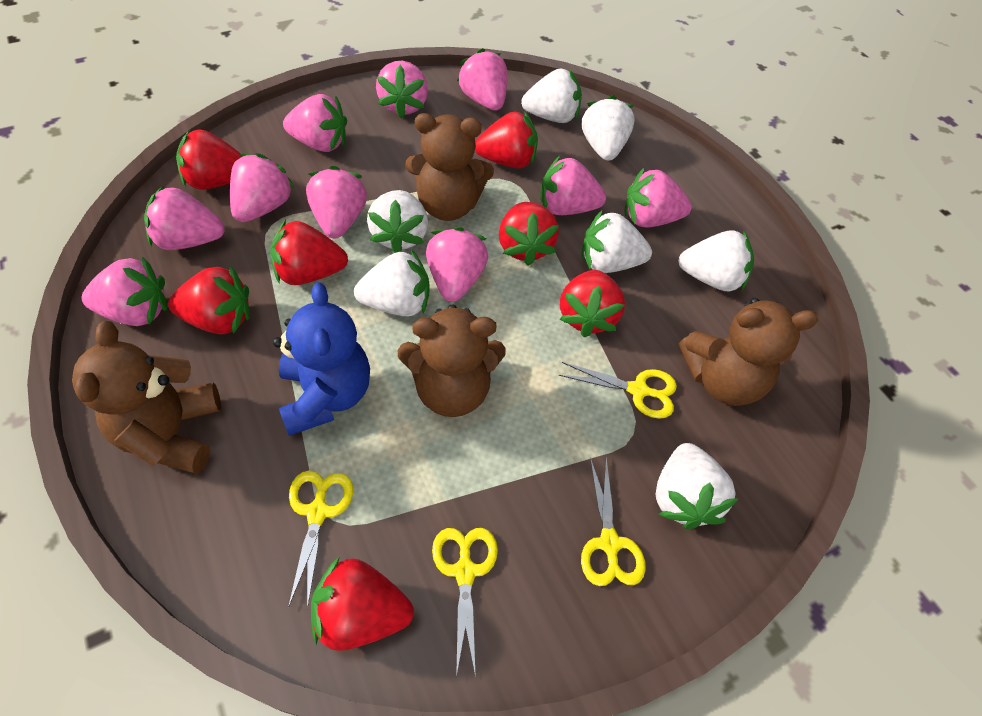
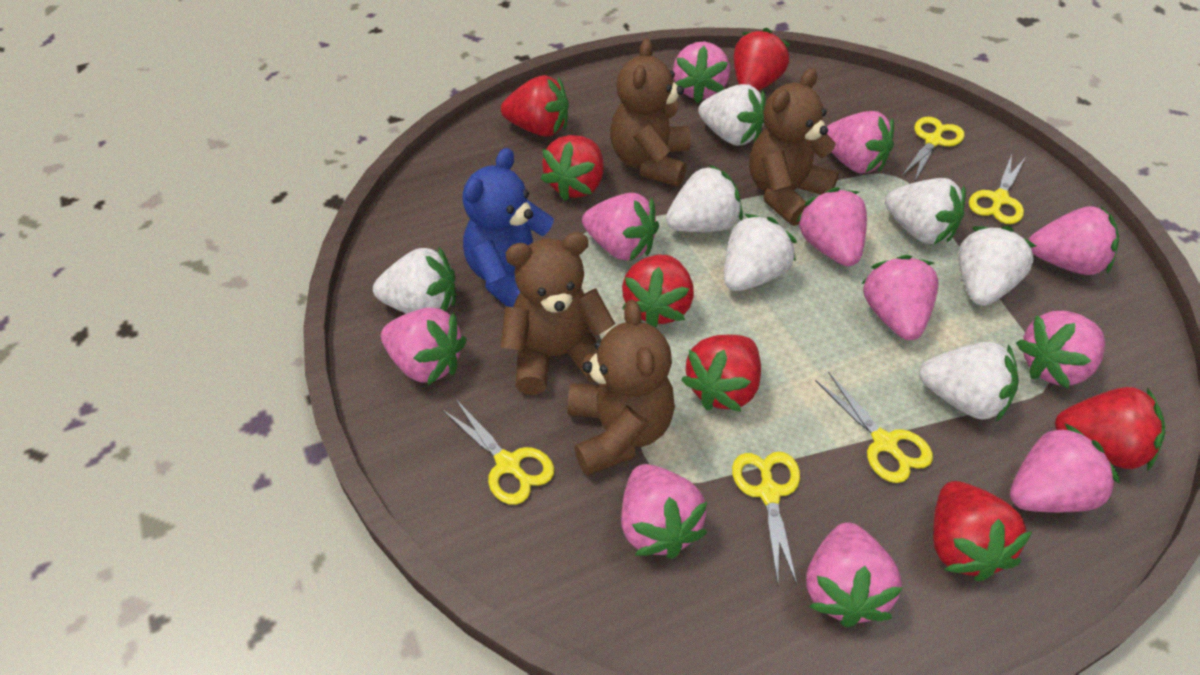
pink strawberry: 10 -> 11
yellow scissors: 4 -> 5

